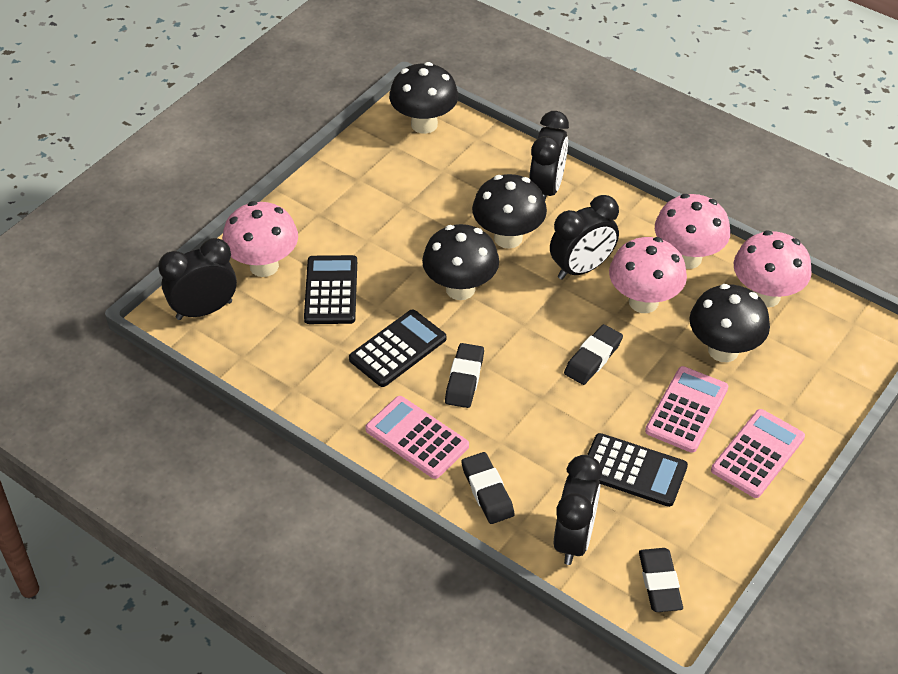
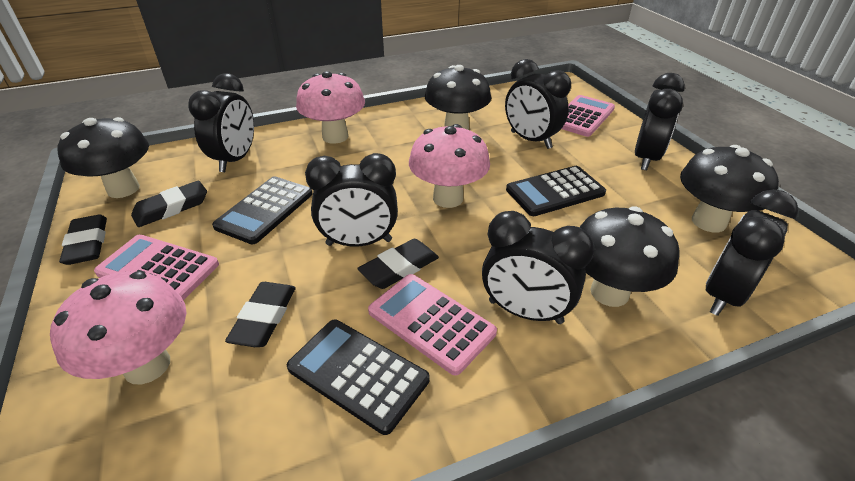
black clock: 4 -> 6
pink mushroom: 4 -> 3

